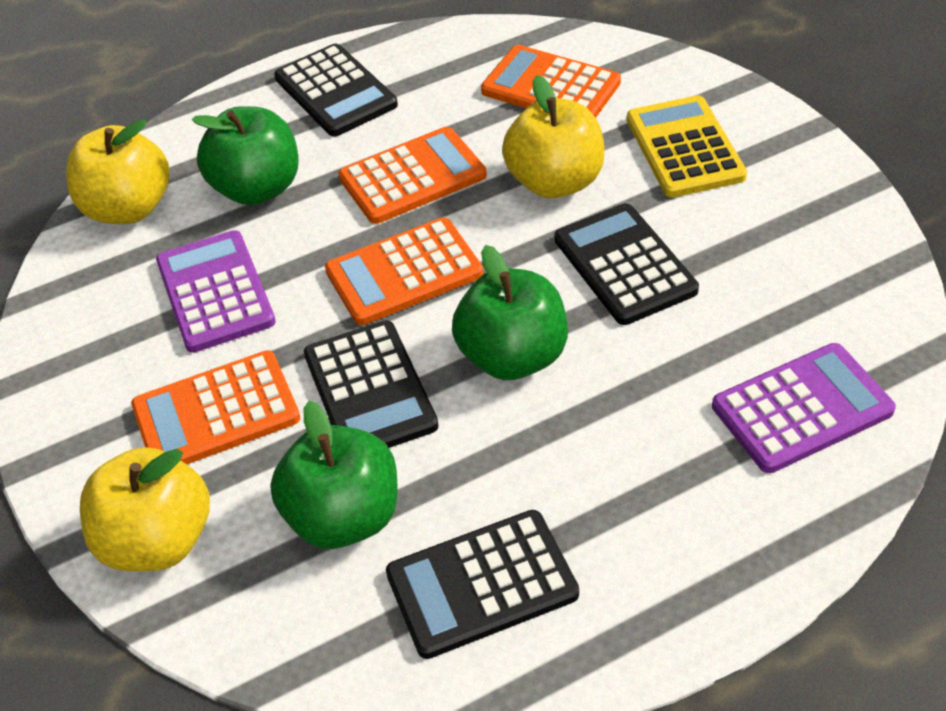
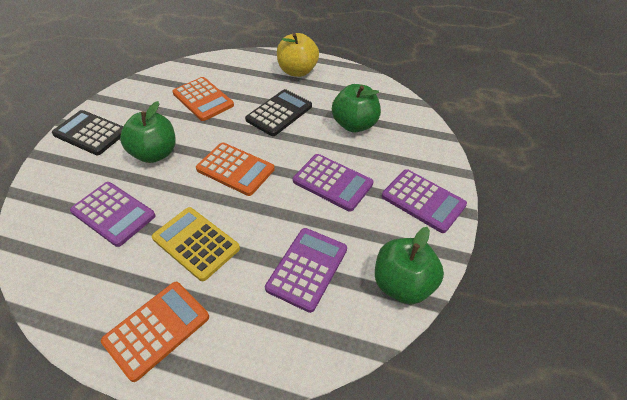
black calculator: 4 -> 2
orange calculator: 4 -> 3
purple calculator: 2 -> 4
yellow apple: 3 -> 1

